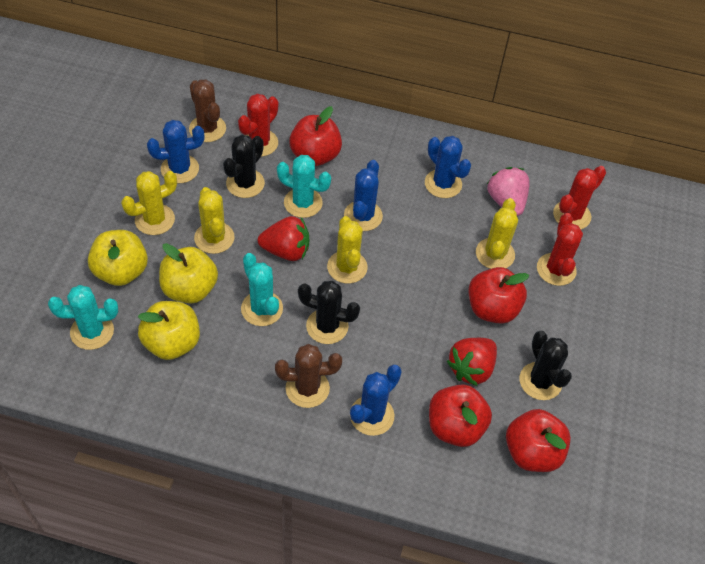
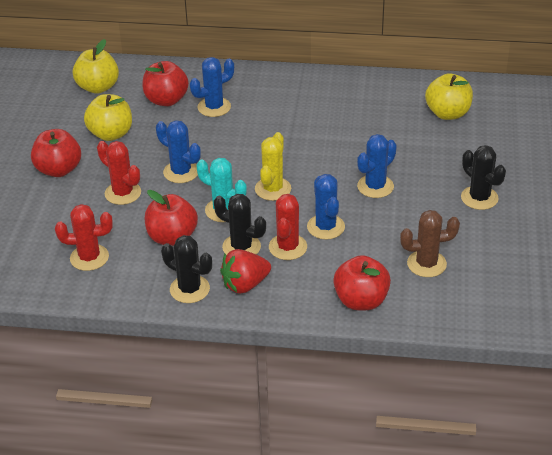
brown cactus: 2 -> 1
pink strawberry: 1 -> 0
red strawberry: 2 -> 1
turquoise cactus: 3 -> 1
yellow cactus: 4 -> 1

